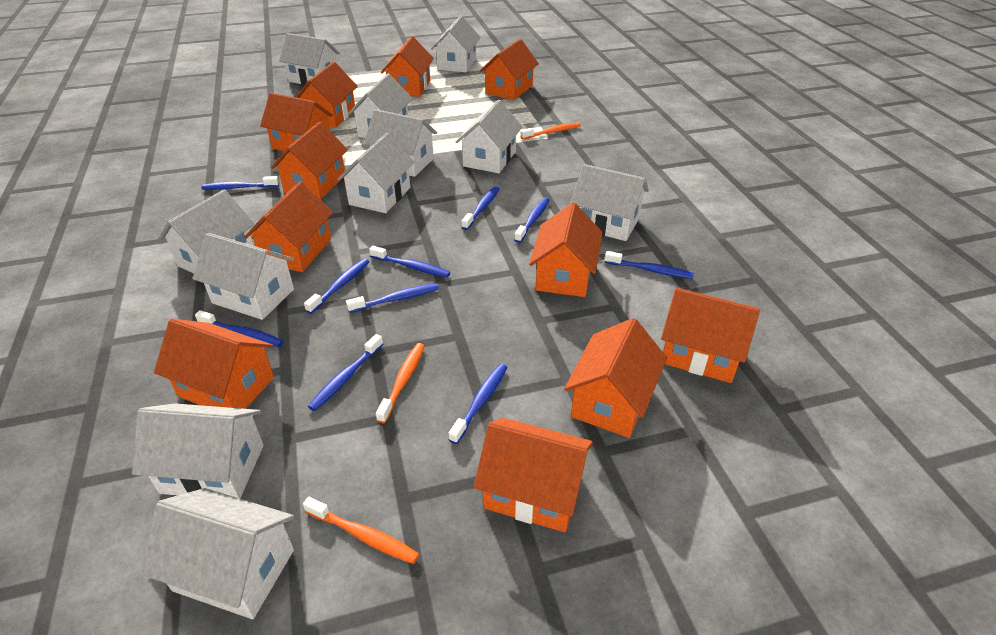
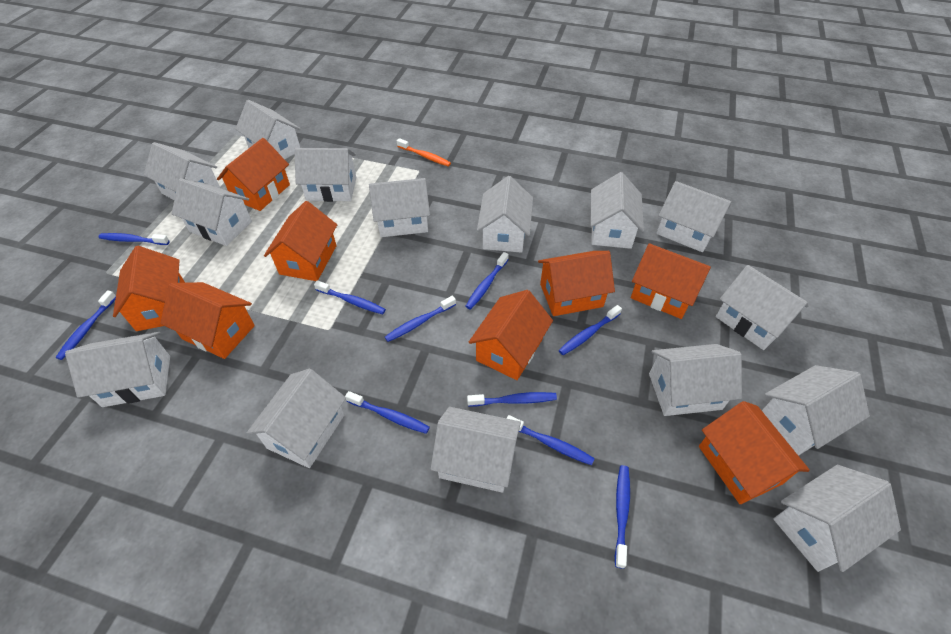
orange house: 11 -> 8
orange toothbrush: 3 -> 1
white house: 11 -> 15

